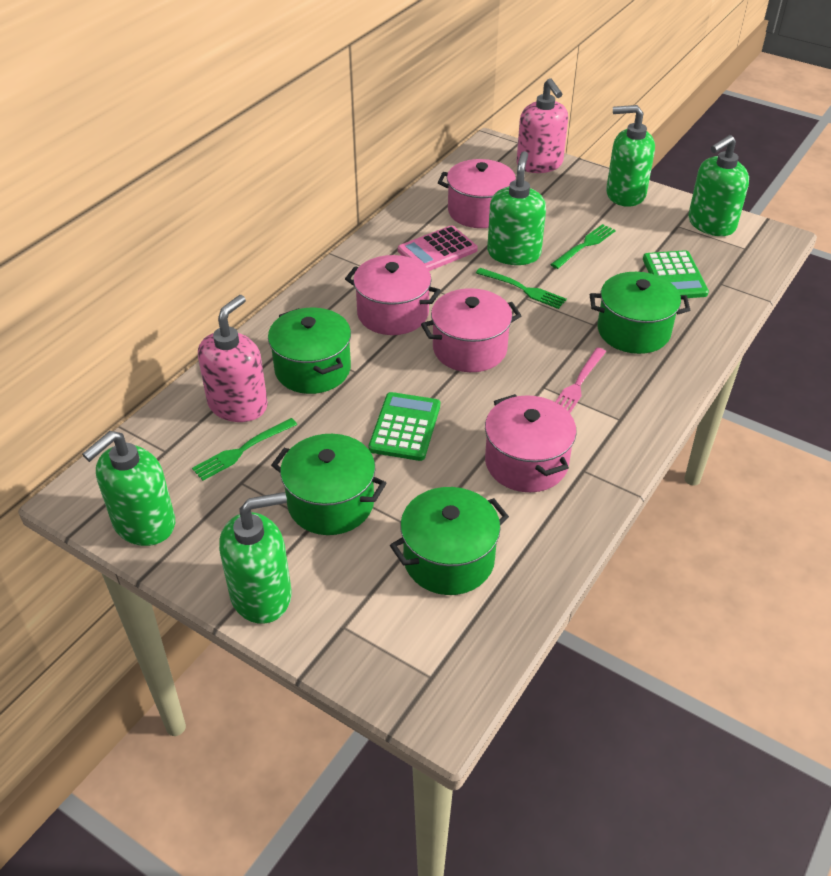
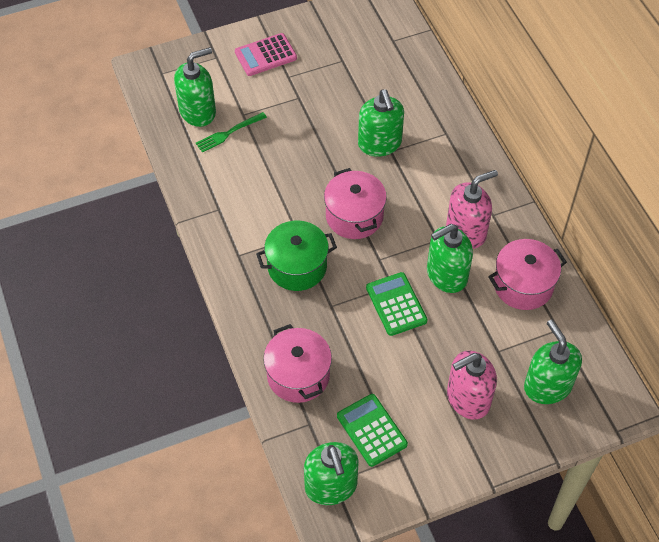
green fork: 3 -> 1
green pot: 4 -> 1
pink fork: 1 -> 0
pink pot: 4 -> 3

